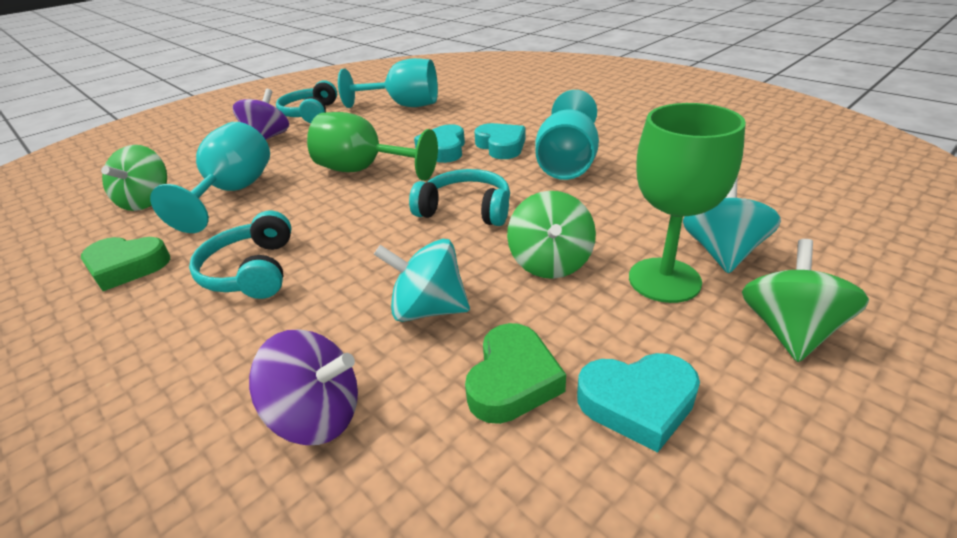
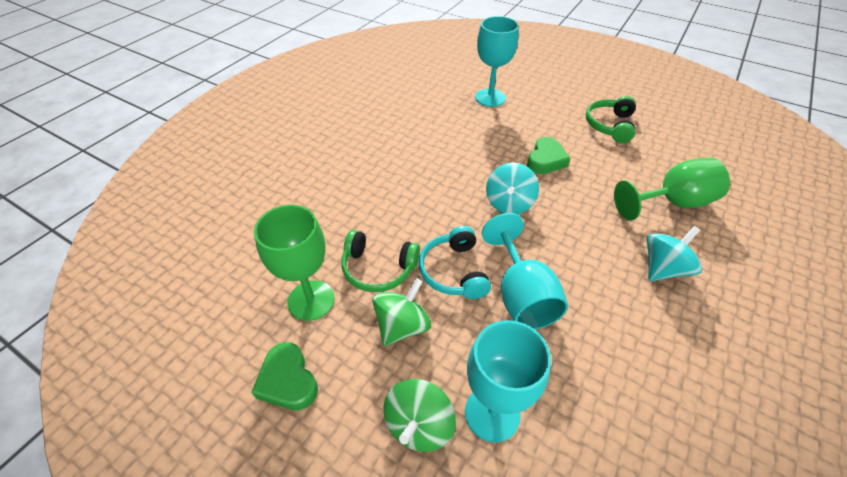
green headphones: 0 -> 2
green spinning top: 3 -> 2
purple spinning top: 2 -> 0
turquoise headphones: 3 -> 1
turquoise heart: 3 -> 0

